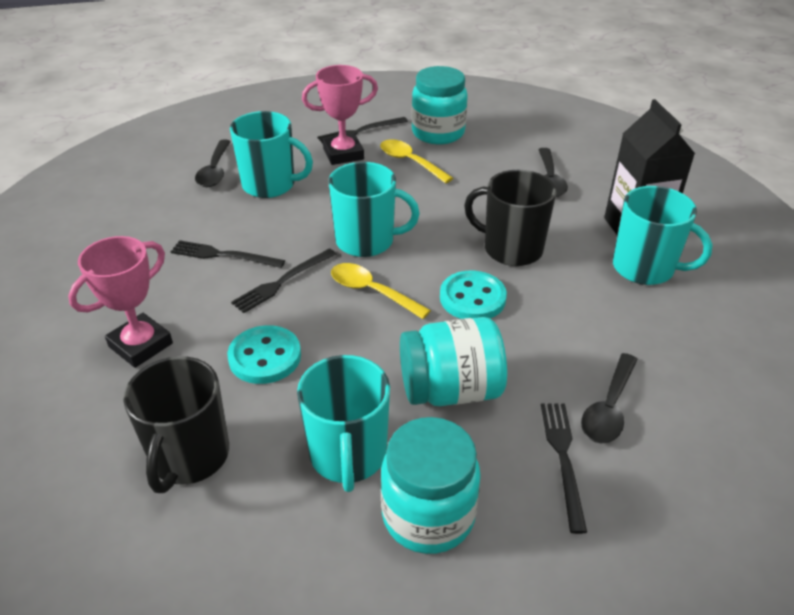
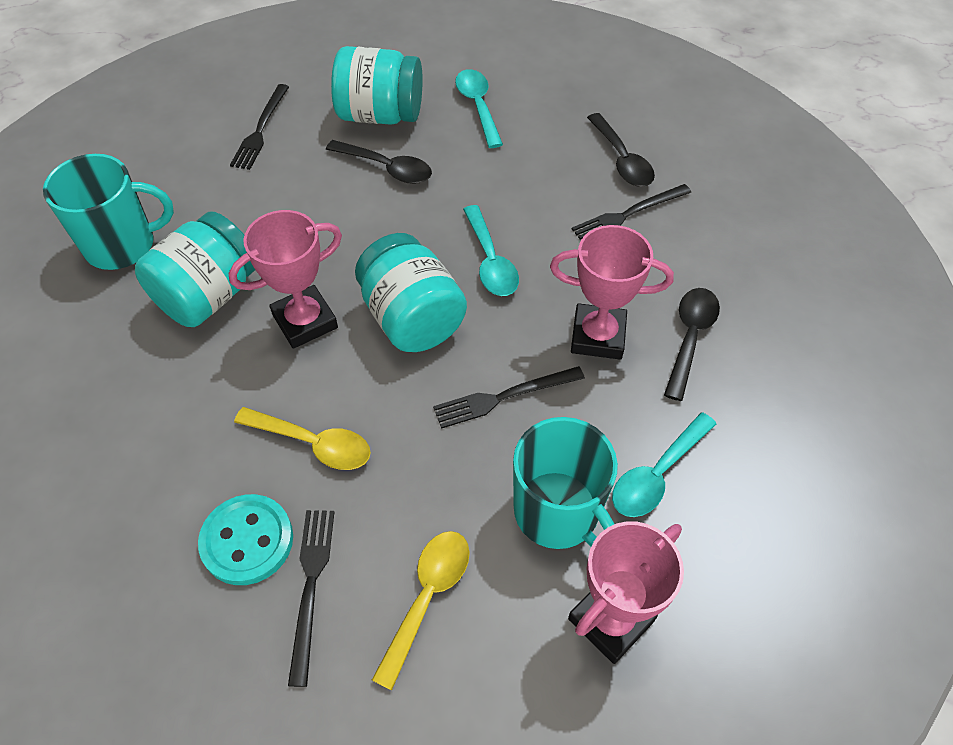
black carton: 1 -> 0
black mug: 2 -> 0
pink trophy: 2 -> 3
turquoise button: 2 -> 1
turquoise mug: 4 -> 2
turquoise spoon: 0 -> 3

